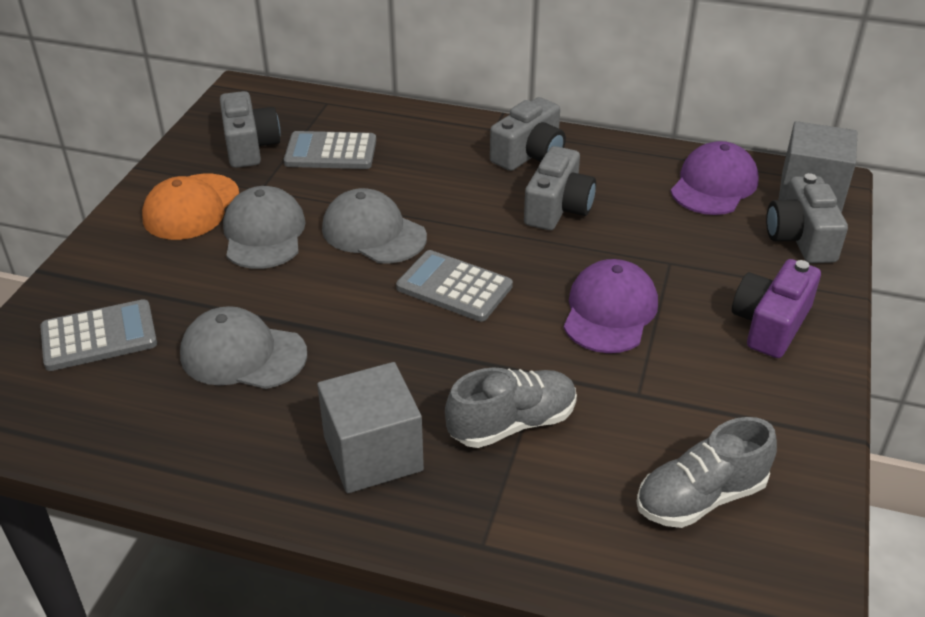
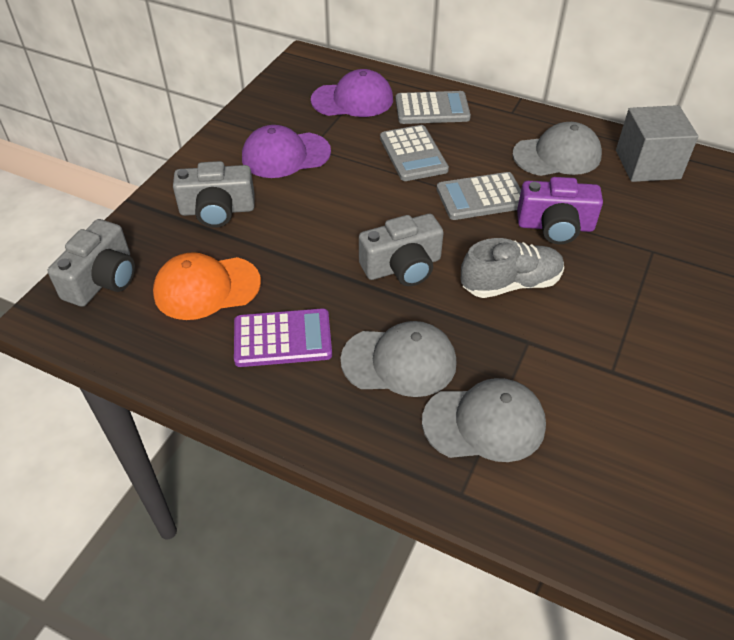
grey camera: 4 -> 3
grey cube: 2 -> 1
grey shoe: 2 -> 1
purple calculator: 0 -> 1

